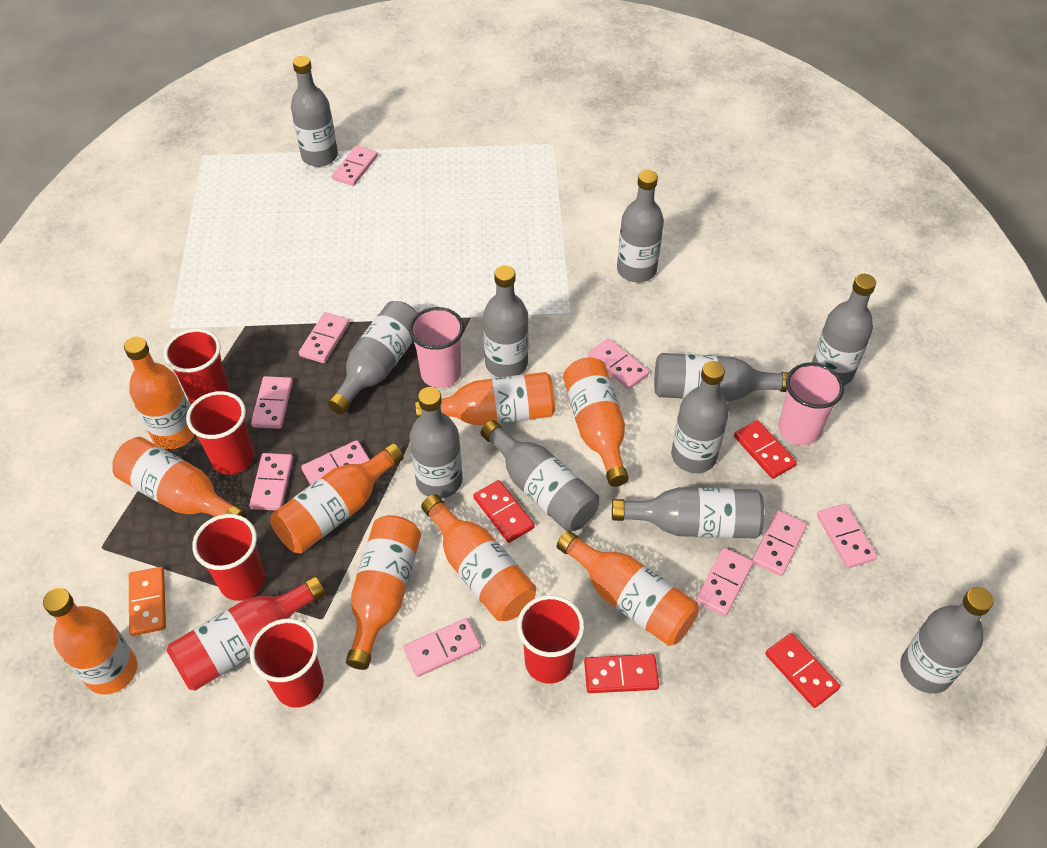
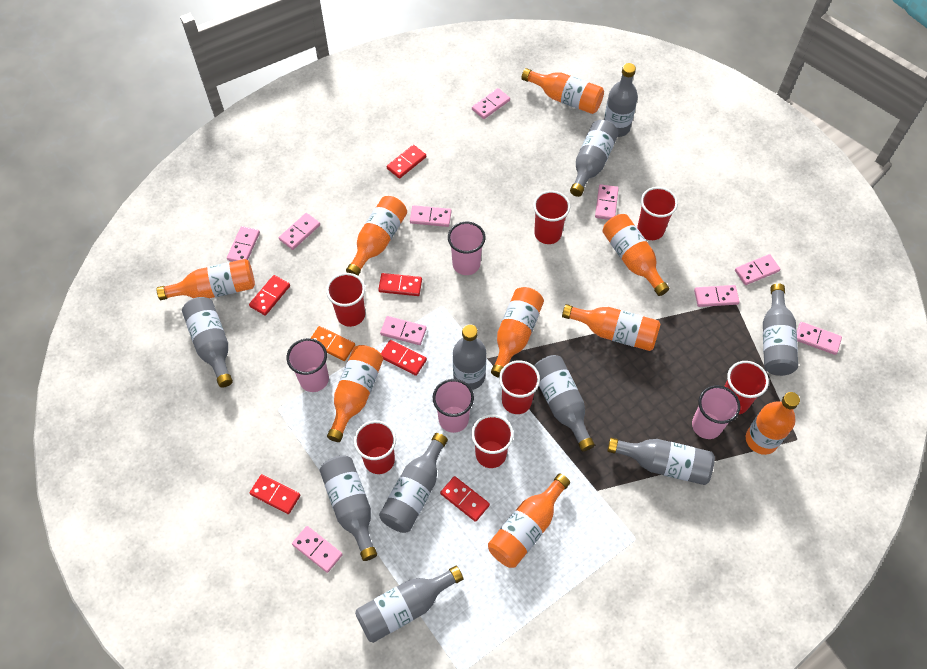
grey bottle: 11 -> 10
pink cup: 2 -> 4
red bottle: 1 -> 0
red cup: 5 -> 7
red domino: 4 -> 6

